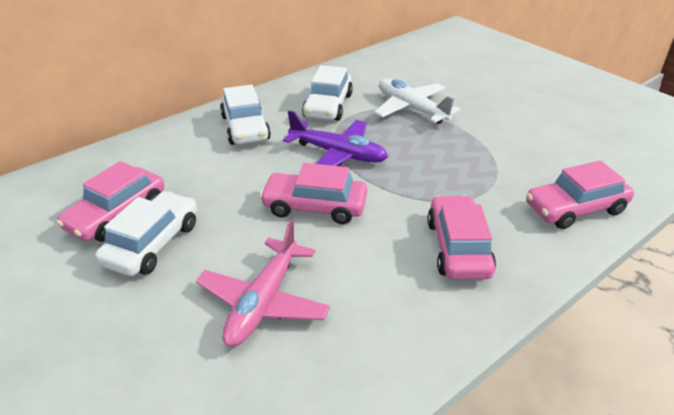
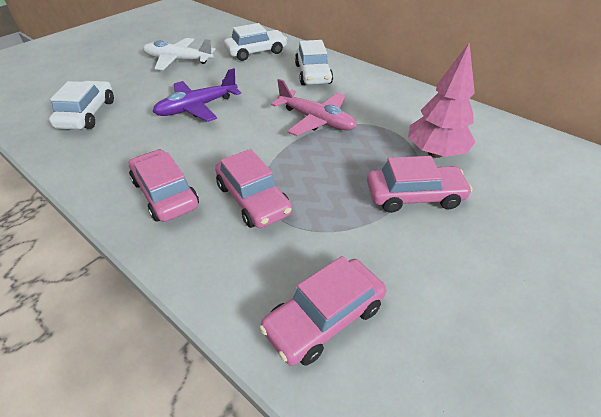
pink tree: 0 -> 1

